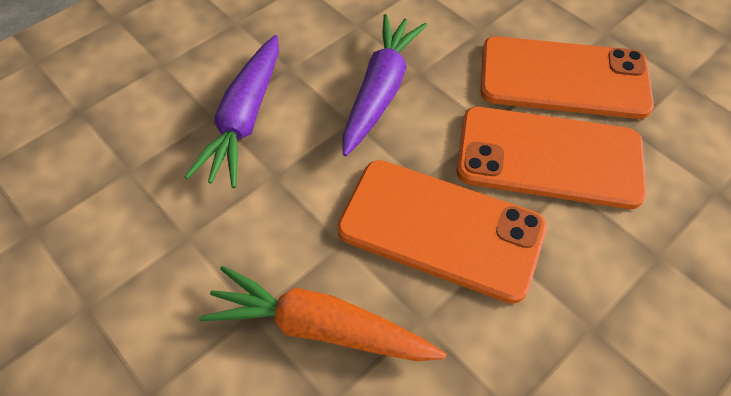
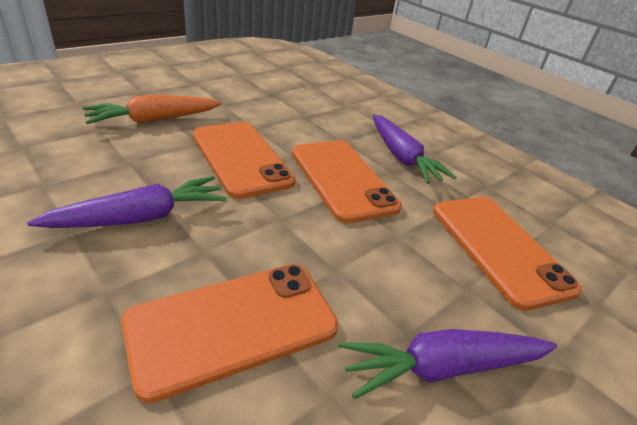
orange phone: 3 -> 4
purple carrot: 2 -> 3

